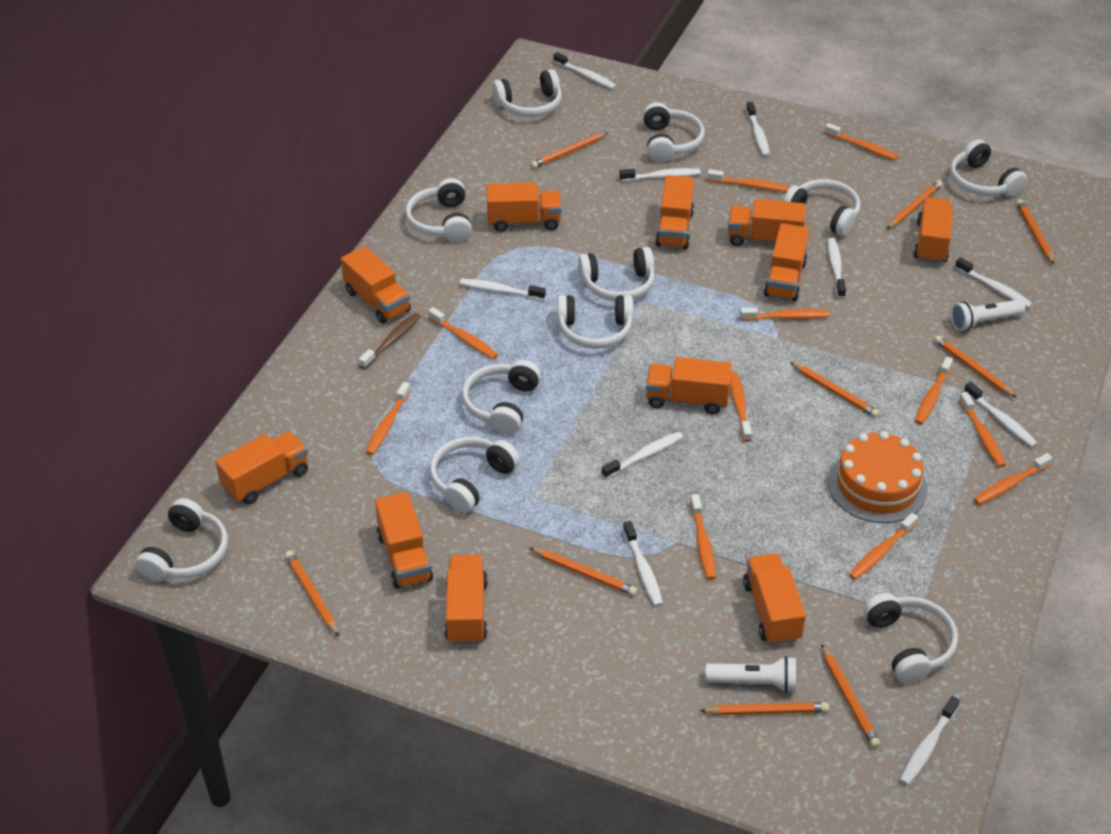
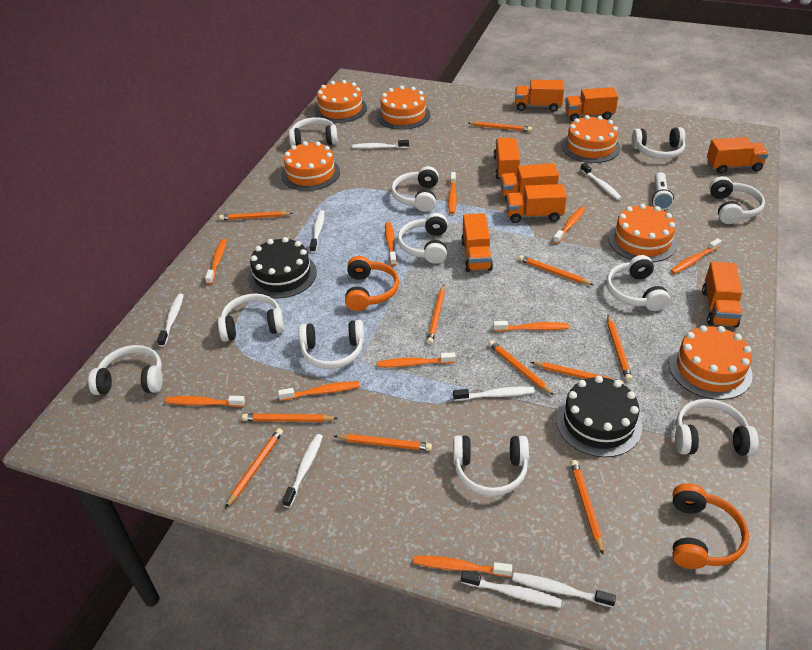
black cake: 0 -> 2
brown toothbrush: 1 -> 0
orange cake: 1 -> 6
orange headphones: 0 -> 2
orange pencil: 9 -> 11
orange toothbrush: 11 -> 10
orange truck: 11 -> 8
white flashlight: 2 -> 1
white toothbrush: 10 -> 8

